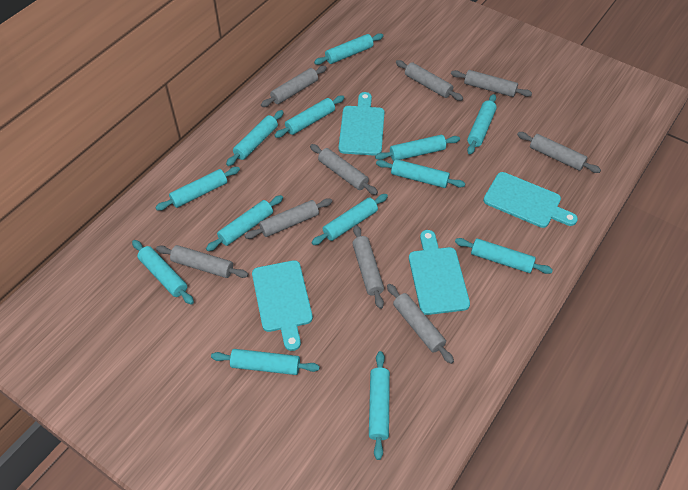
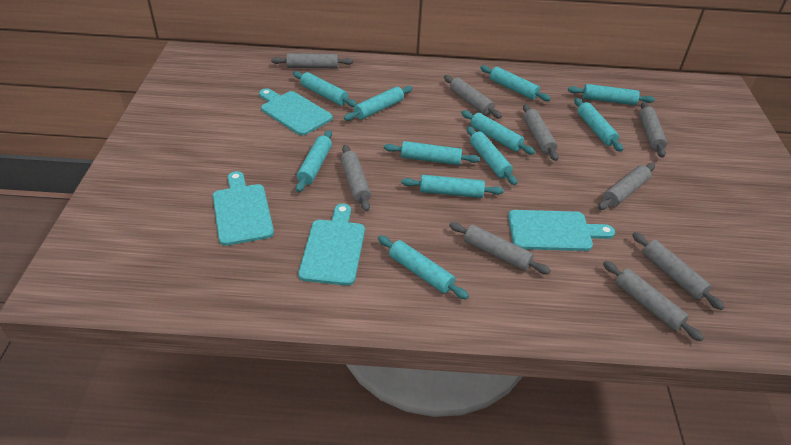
turquoise rolling pin: 13 -> 11

